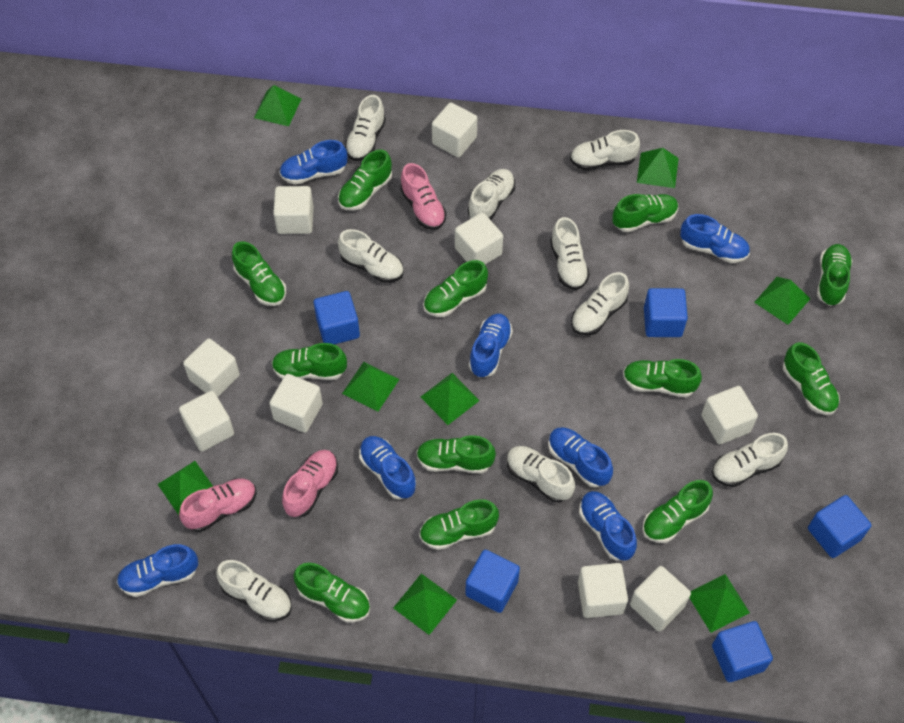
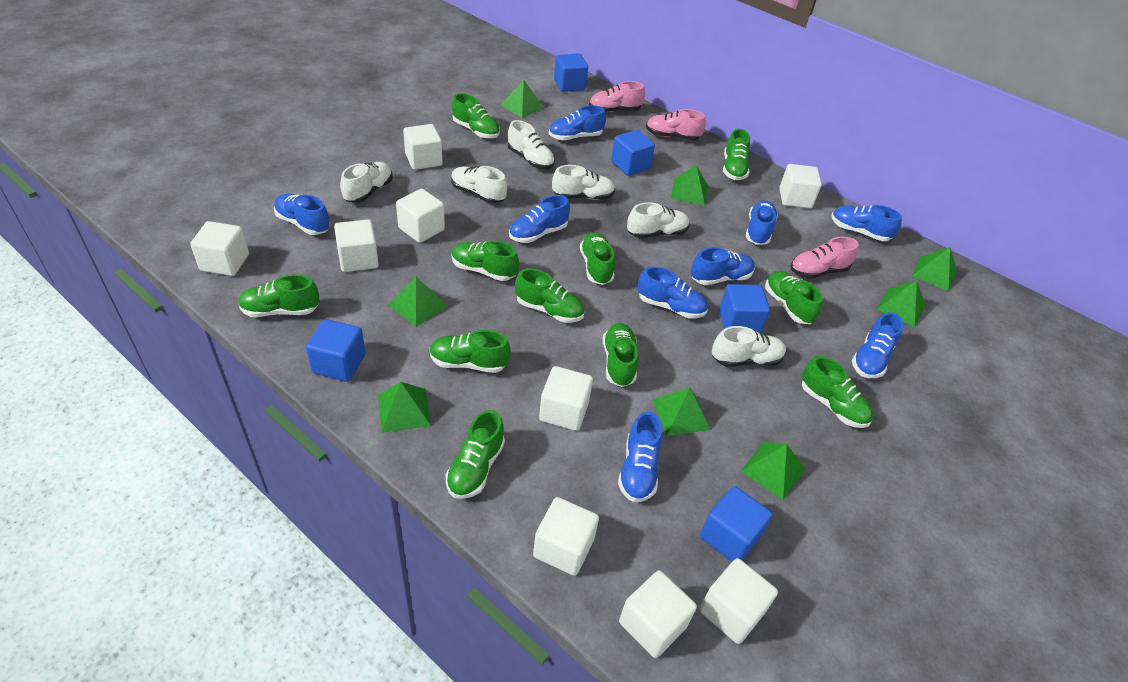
blue shoe: 7 -> 9
green shoe: 12 -> 11
white shoe: 9 -> 6

